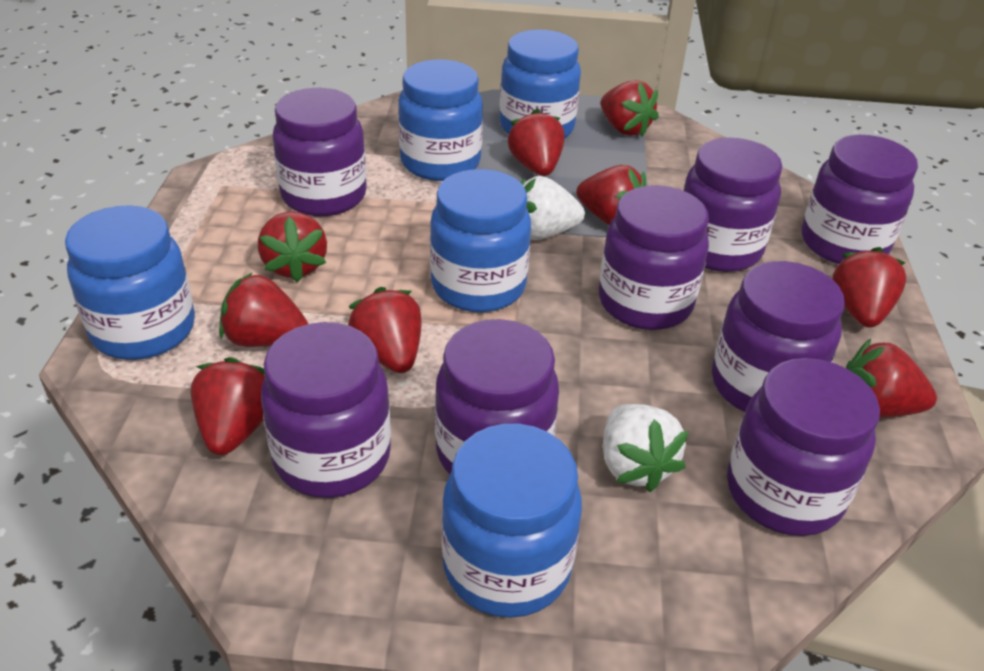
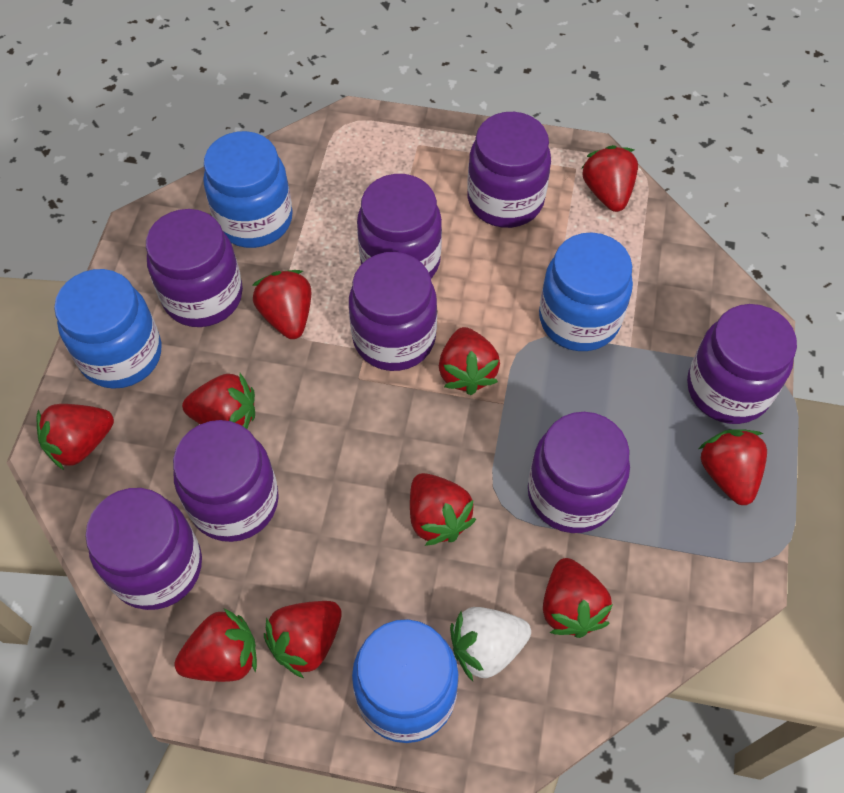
blue jar: 5 -> 4
red strawberry: 9 -> 10
white strawberry: 2 -> 1

